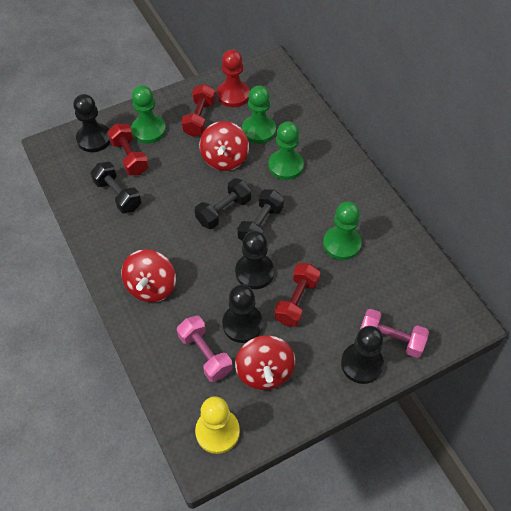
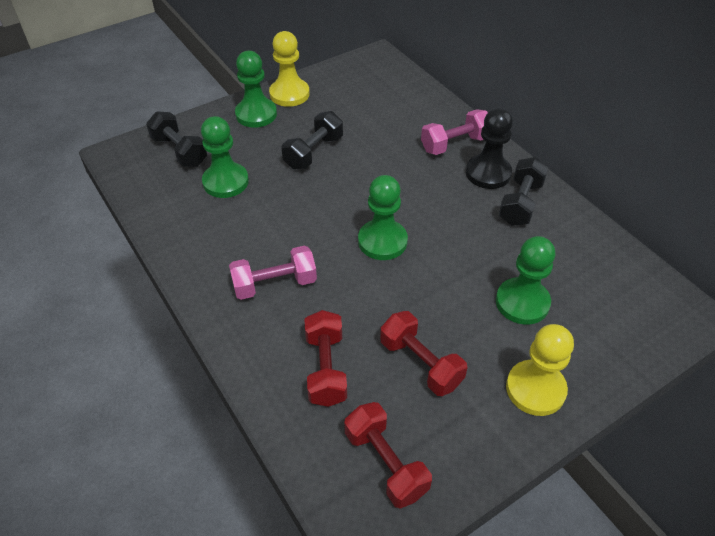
black pawn: 4 -> 1
red pawn: 1 -> 0
red spinning top: 3 -> 0
yellow pawn: 1 -> 2

